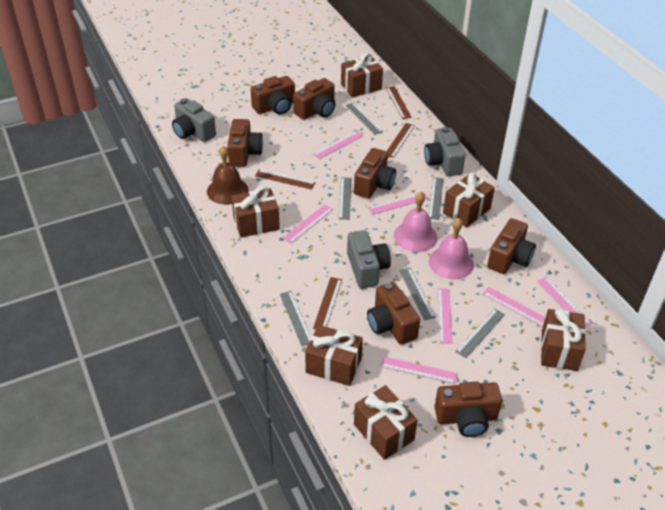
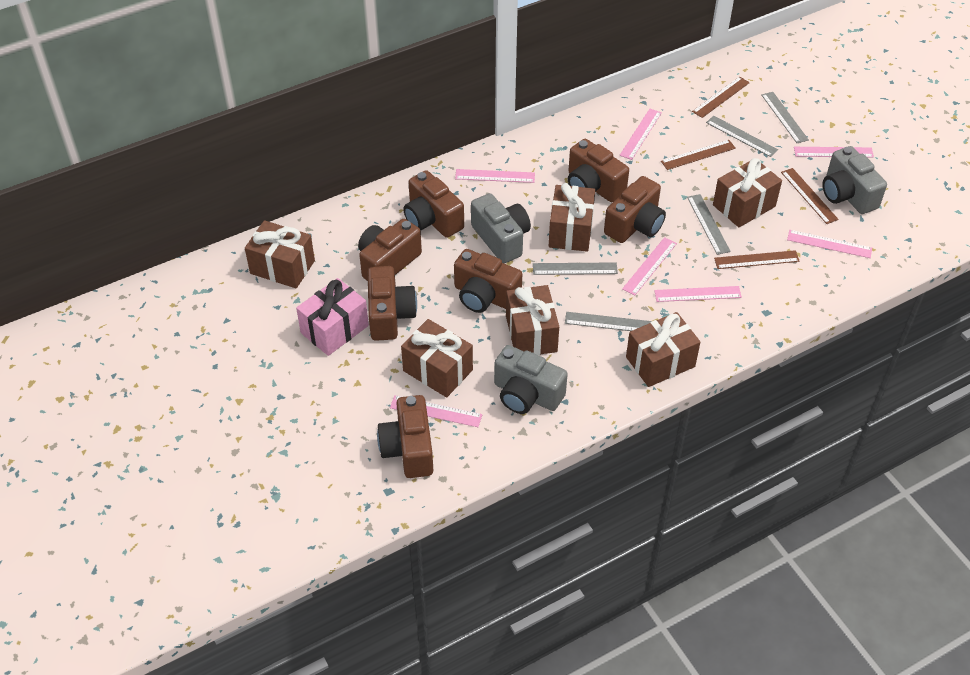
brown bell: 1 -> 0
grey ruler: 6 -> 5
pink bell: 2 -> 0
pink gift: 0 -> 1

